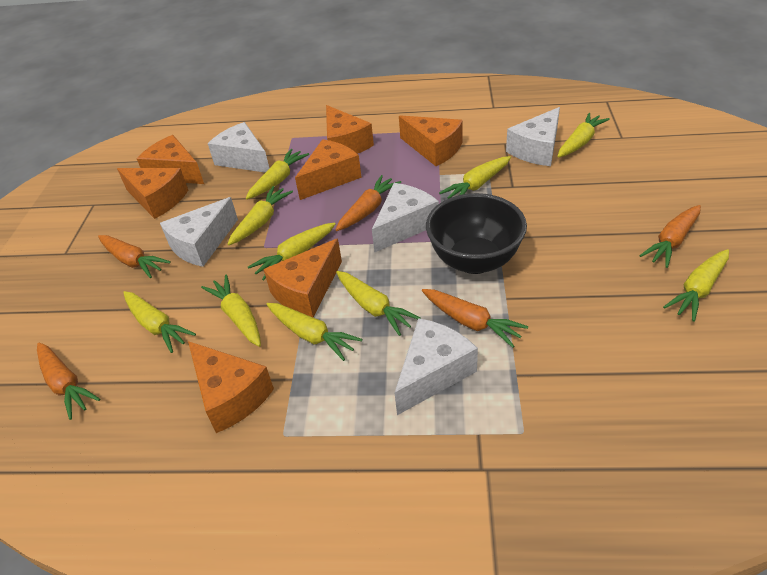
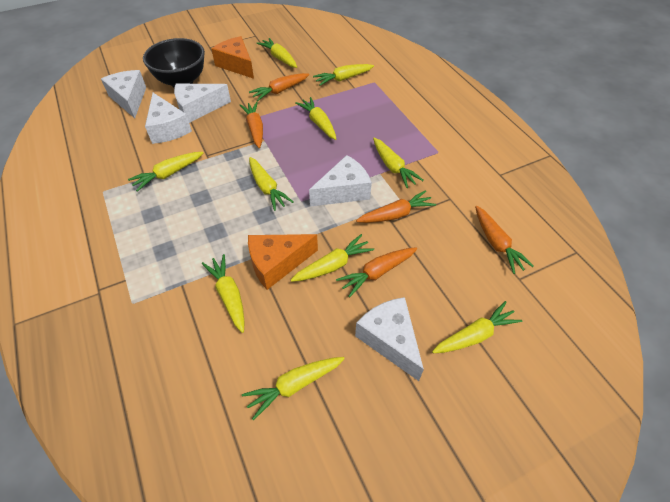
orange cheese: 7 -> 2

